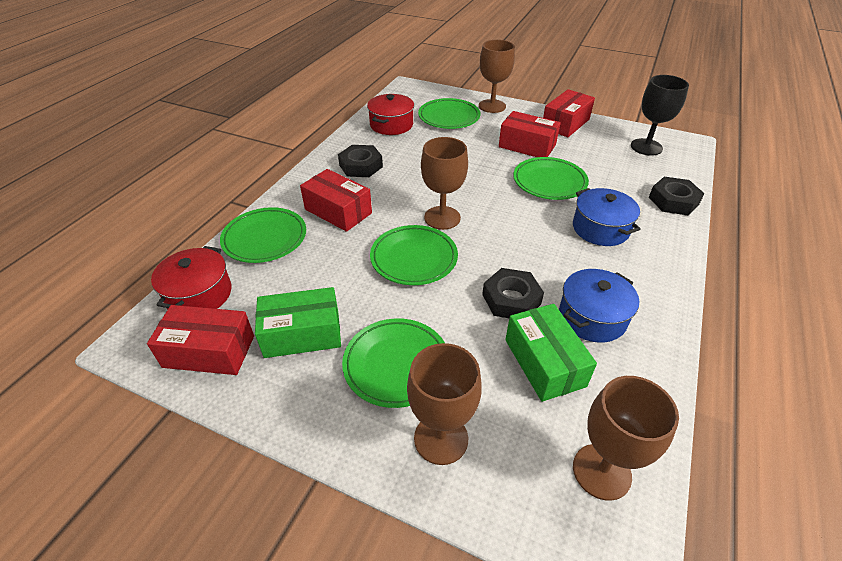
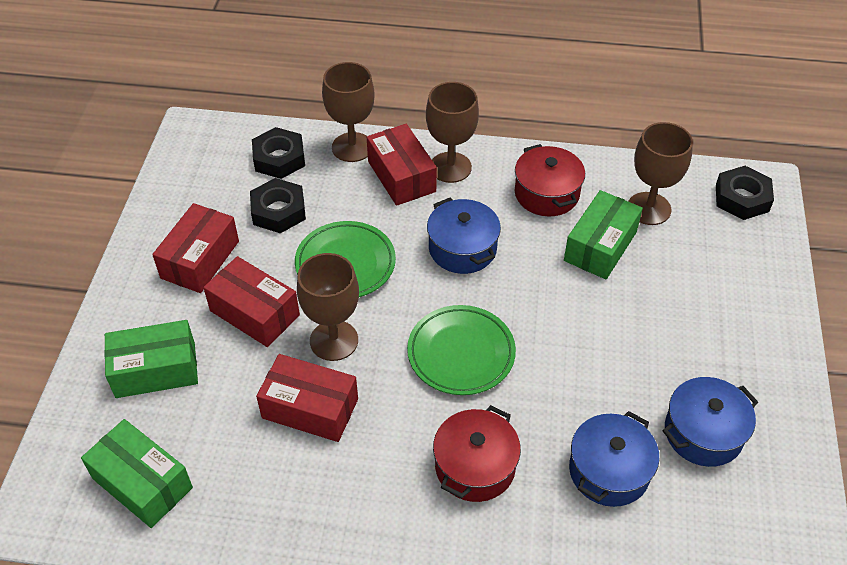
black goblet: 1 -> 0
blue pot: 2 -> 3
green box: 2 -> 3
green plate: 5 -> 2

